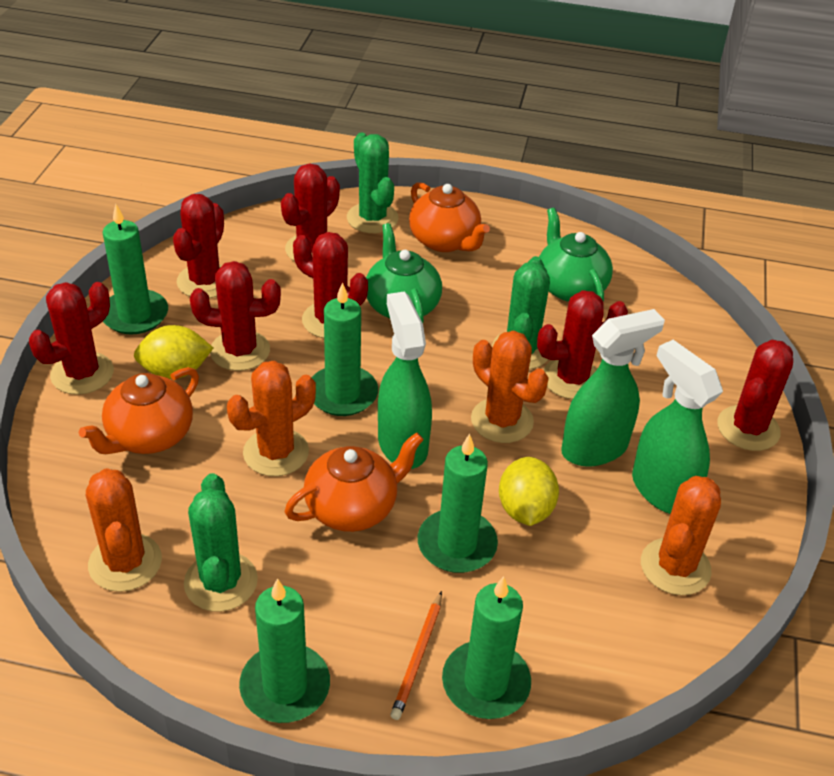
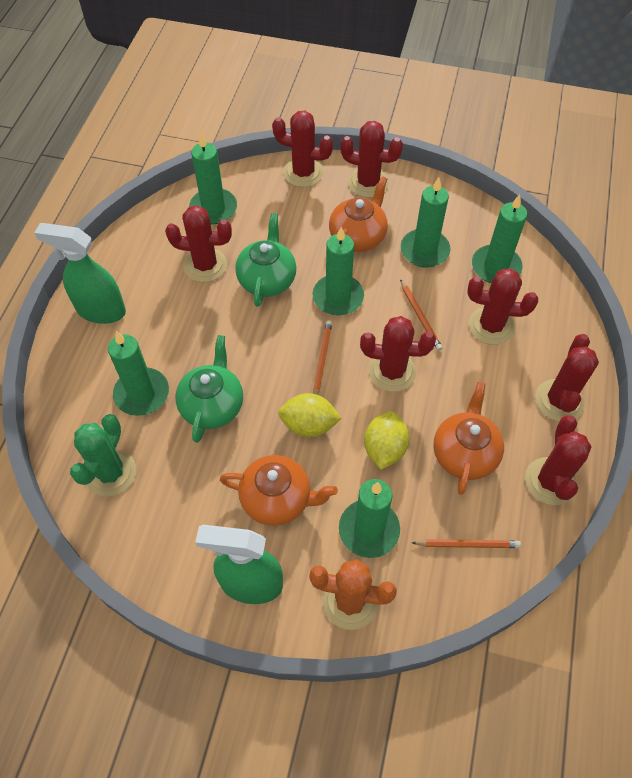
green cactus: 3 -> 1
green candle: 5 -> 6
green spray bottle: 3 -> 2
orange cactus: 4 -> 1
orange pencil: 1 -> 3

